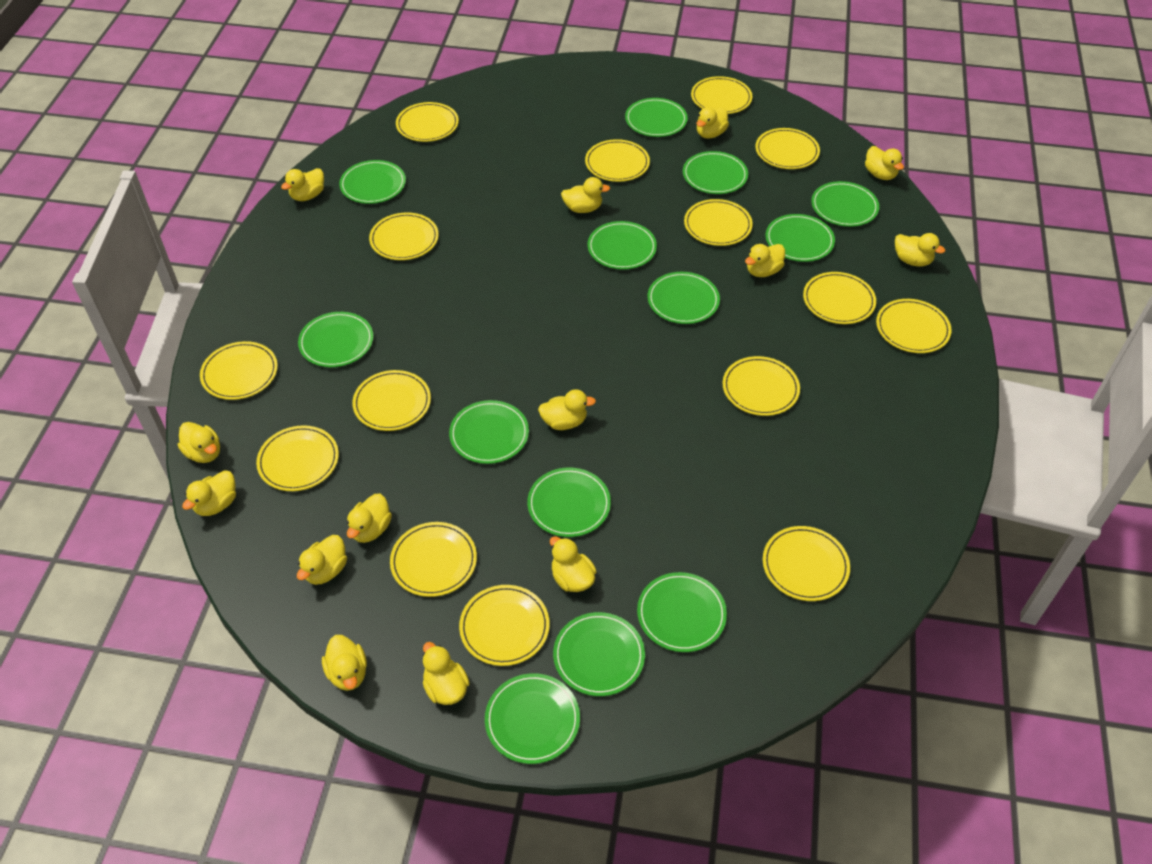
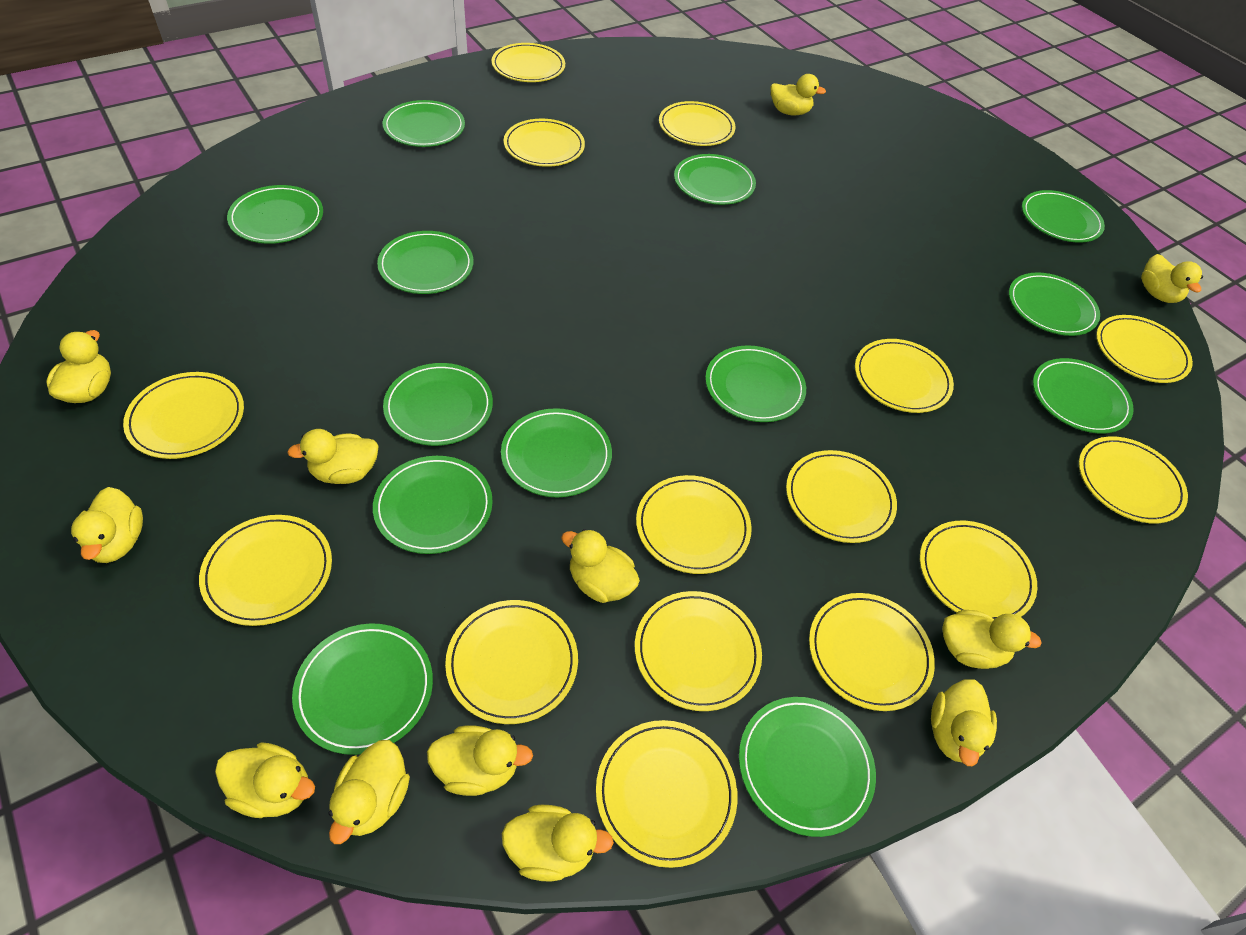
yellow duck: 14 -> 12

